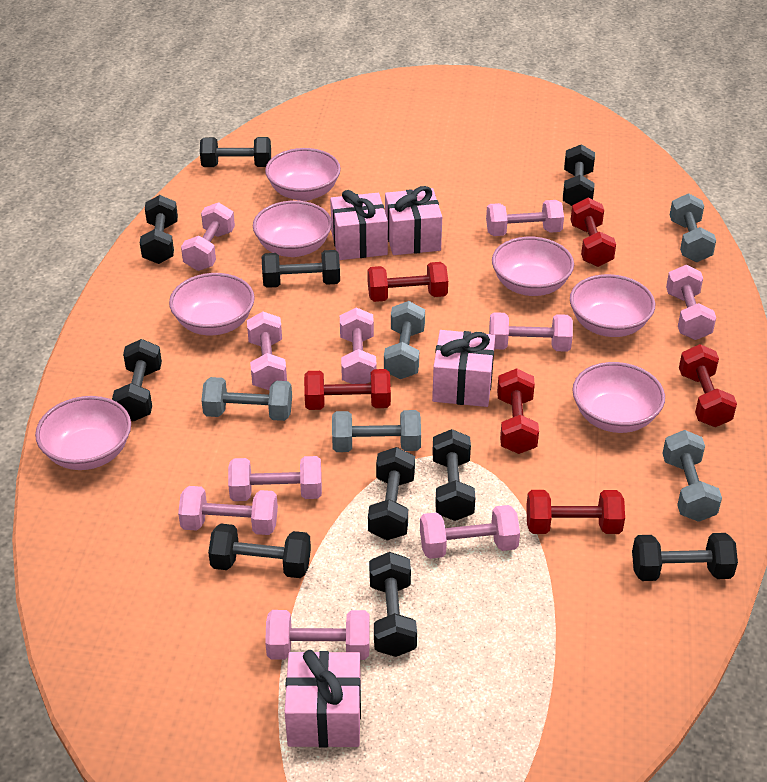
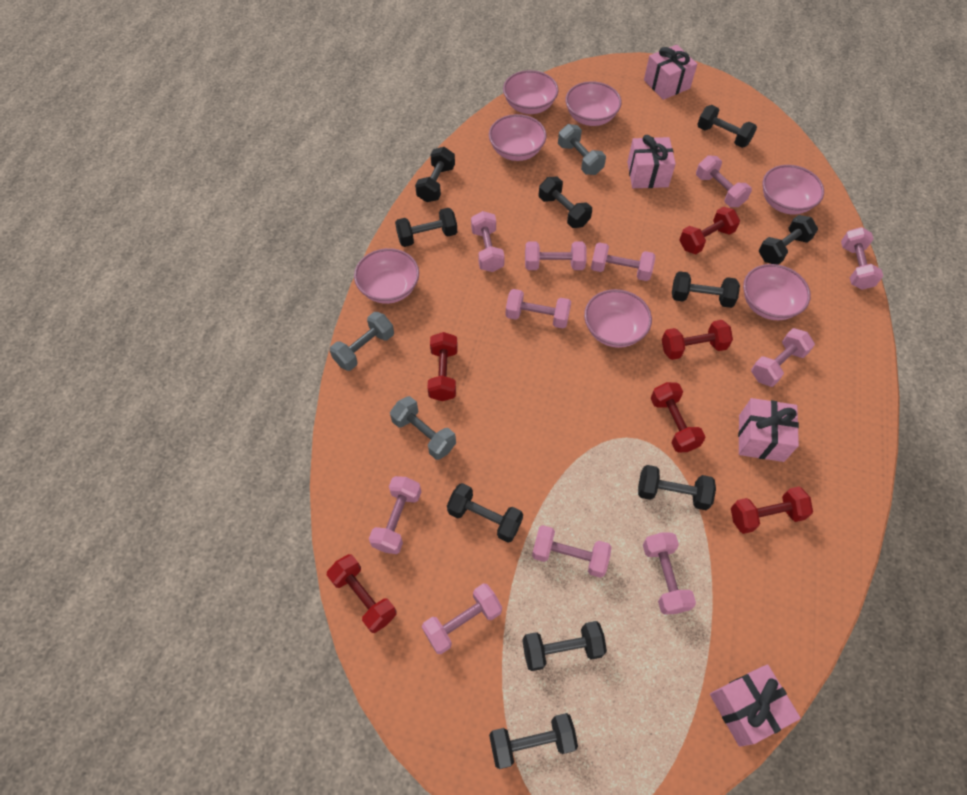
grey dumbbell: 5 -> 3
pink dumbbell: 10 -> 11

